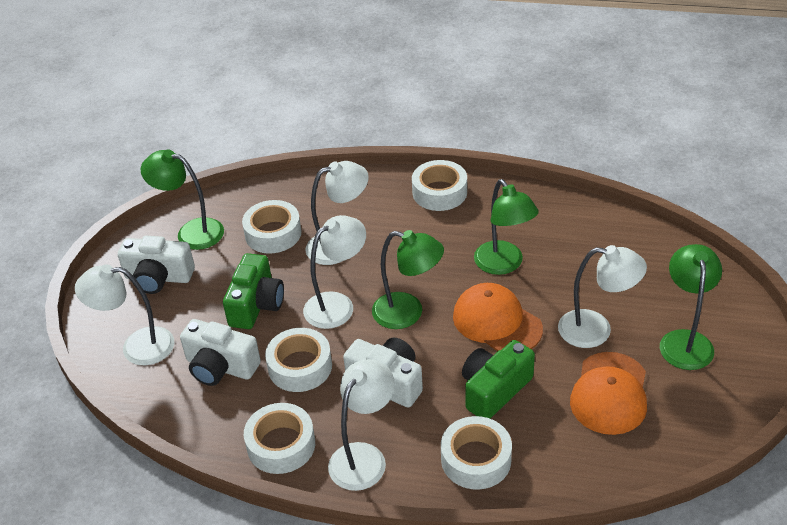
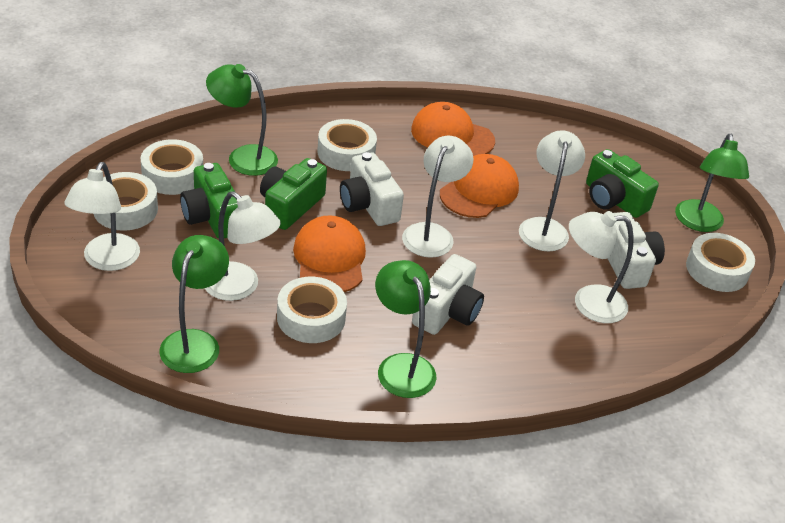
green camera: 2 -> 3
orange cap: 2 -> 3

